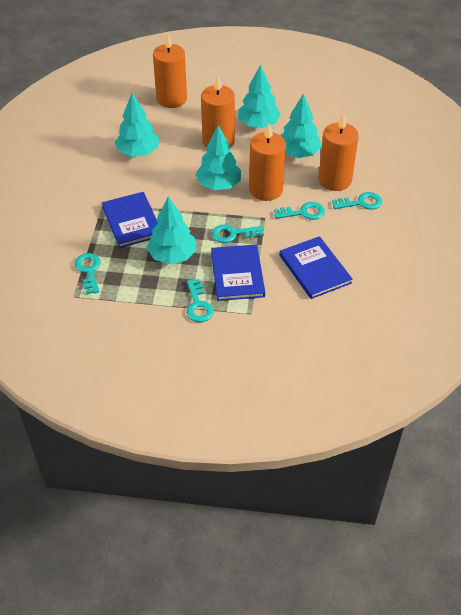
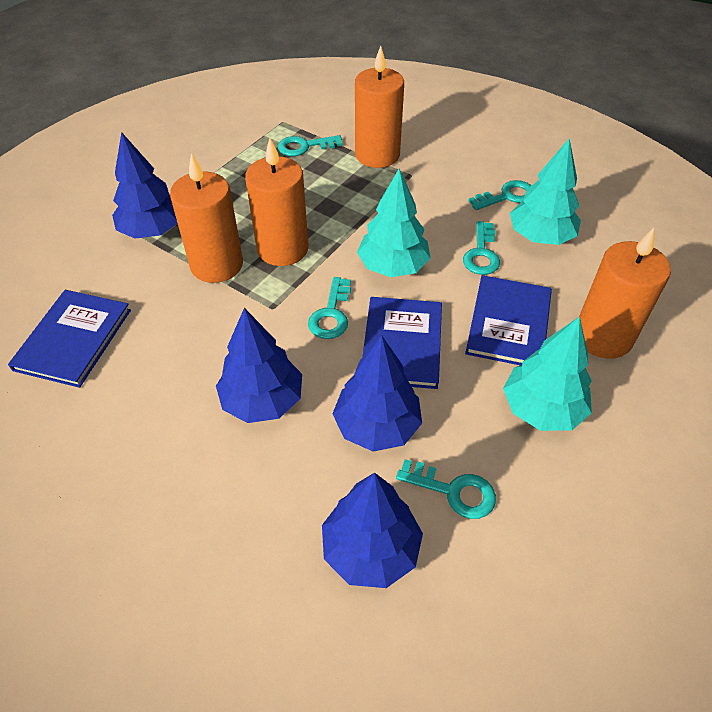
blue tree: 0 -> 4
turquoise tree: 5 -> 3

